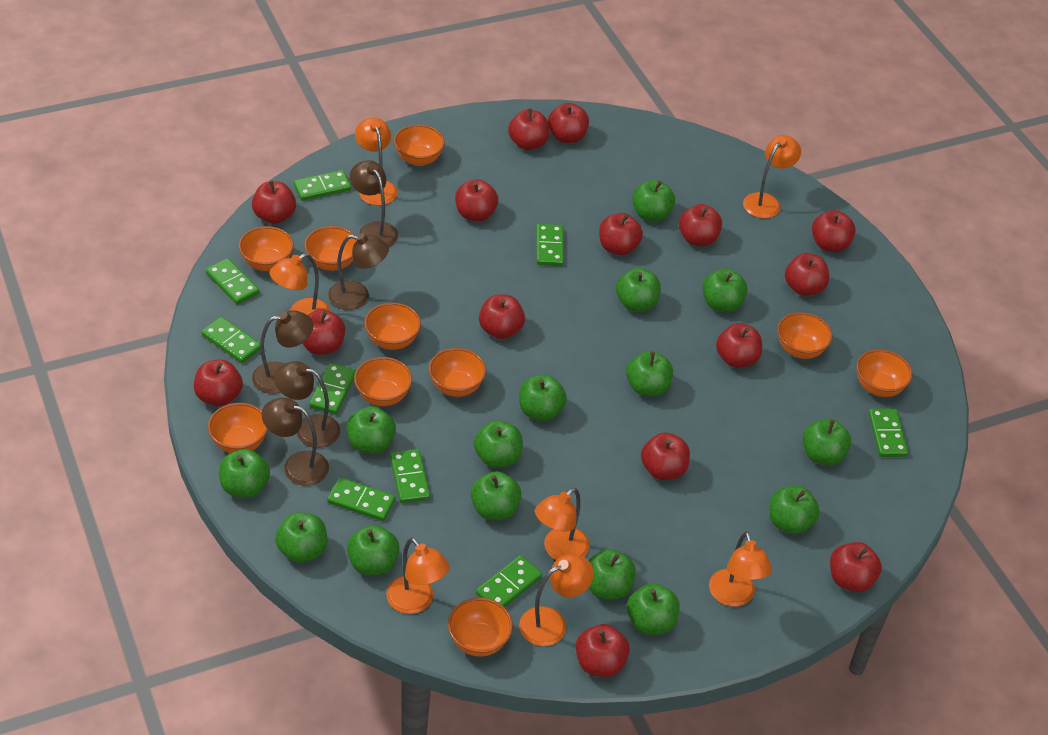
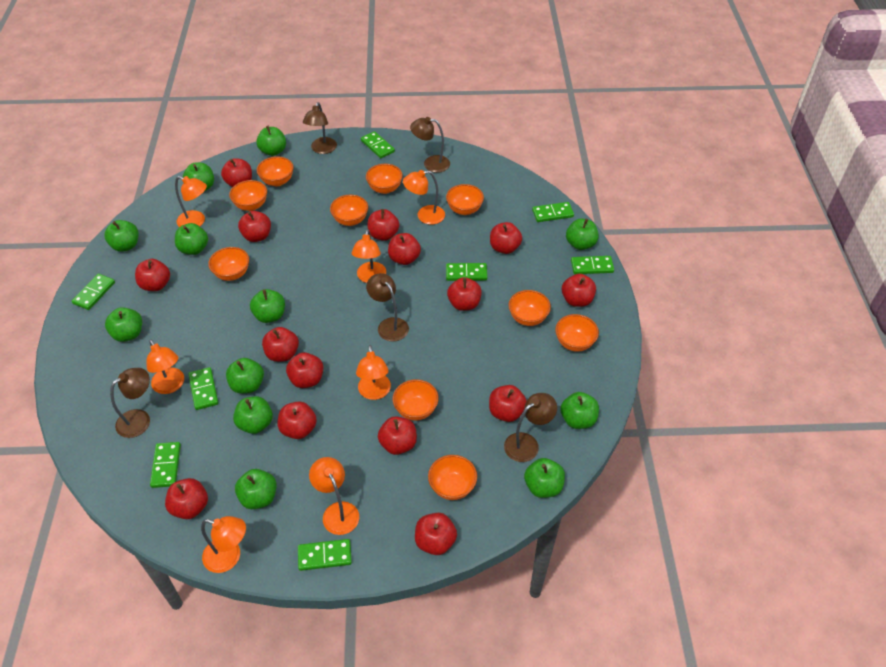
green apple: 15 -> 12
green domino: 9 -> 8

